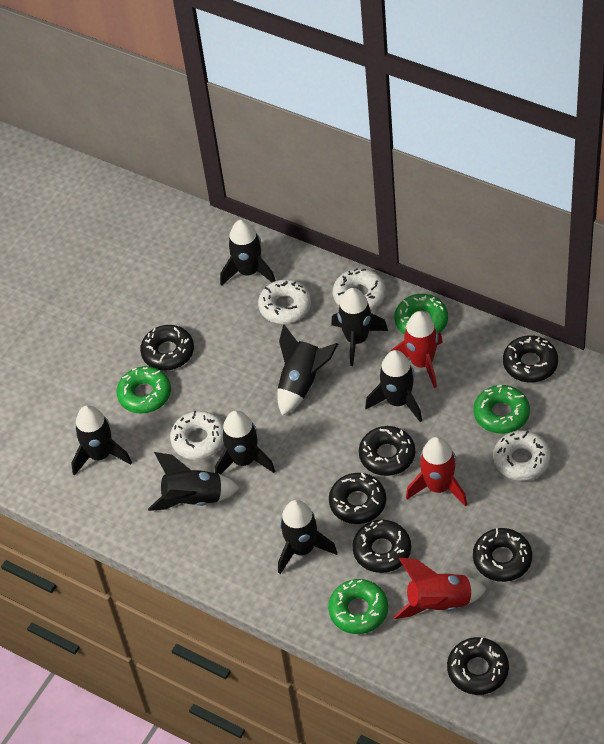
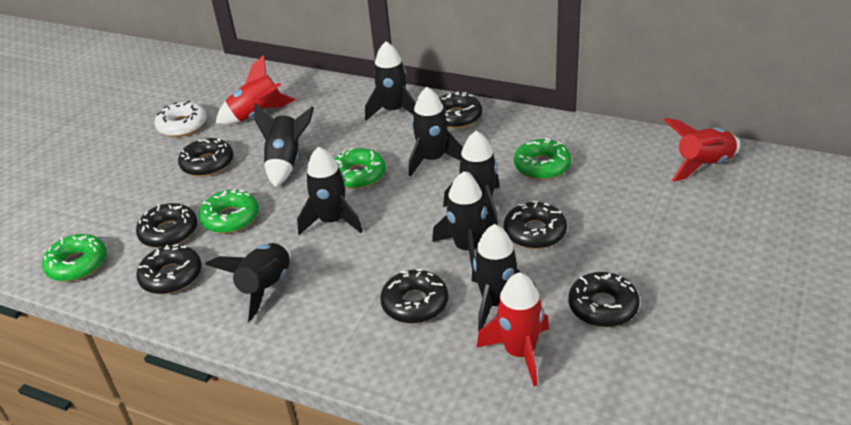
white donut: 4 -> 1

